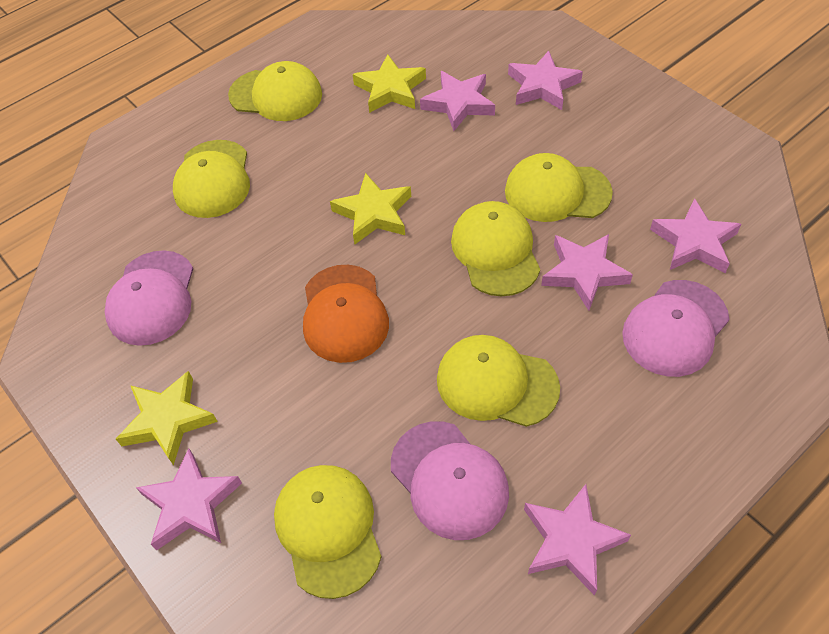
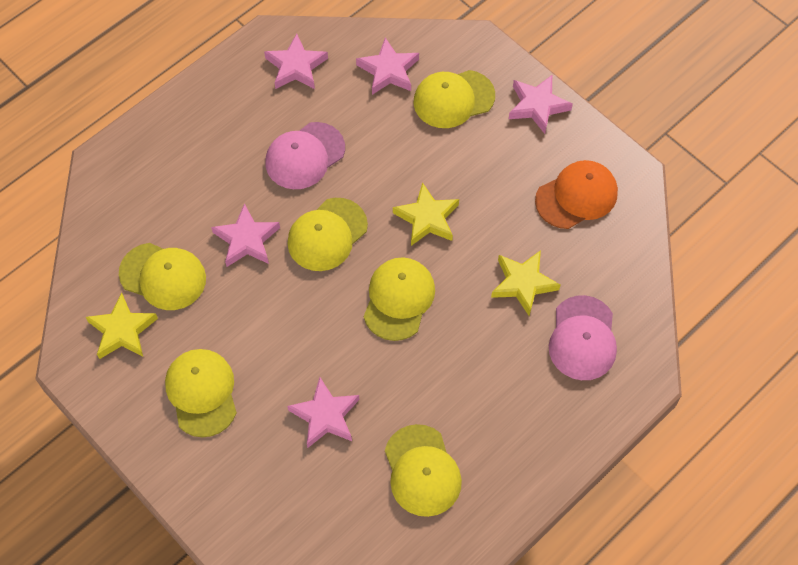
pink cap: 3 -> 2
pink star: 6 -> 5

